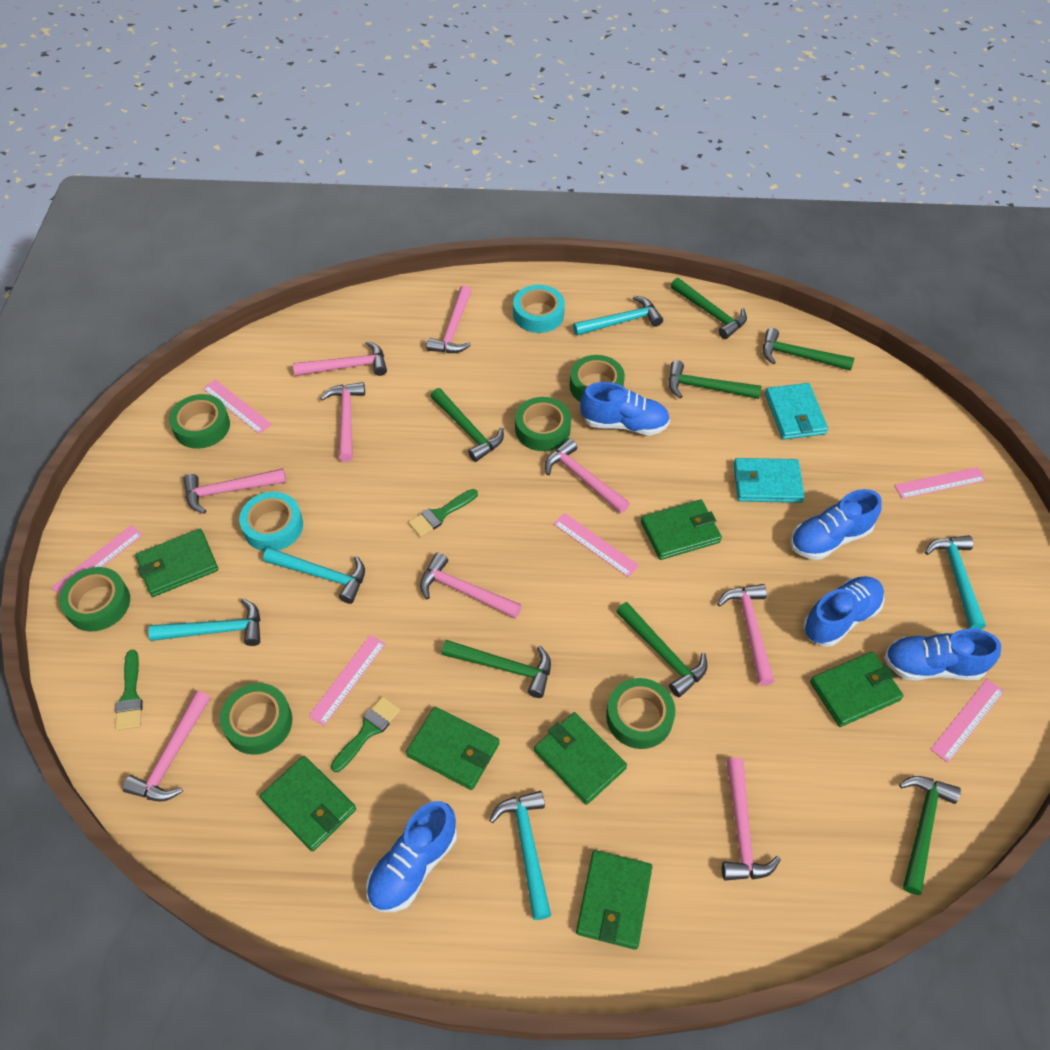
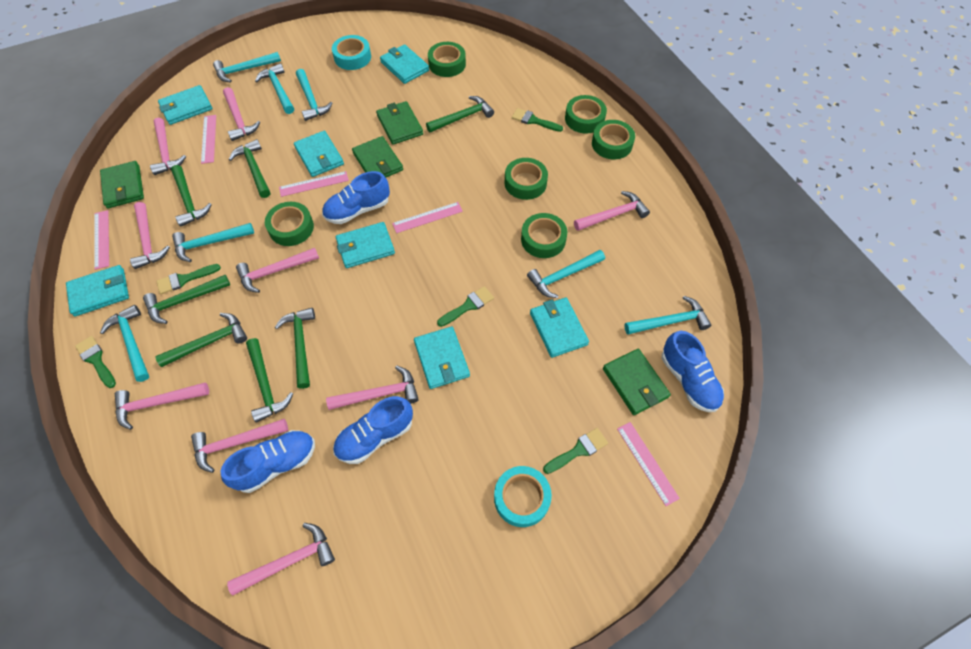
blue shoe: 5 -> 4
green brush: 3 -> 5
green wallet: 7 -> 4
pink ruler: 6 -> 5
turquoise hammer: 5 -> 7
turquoise wallet: 2 -> 7

